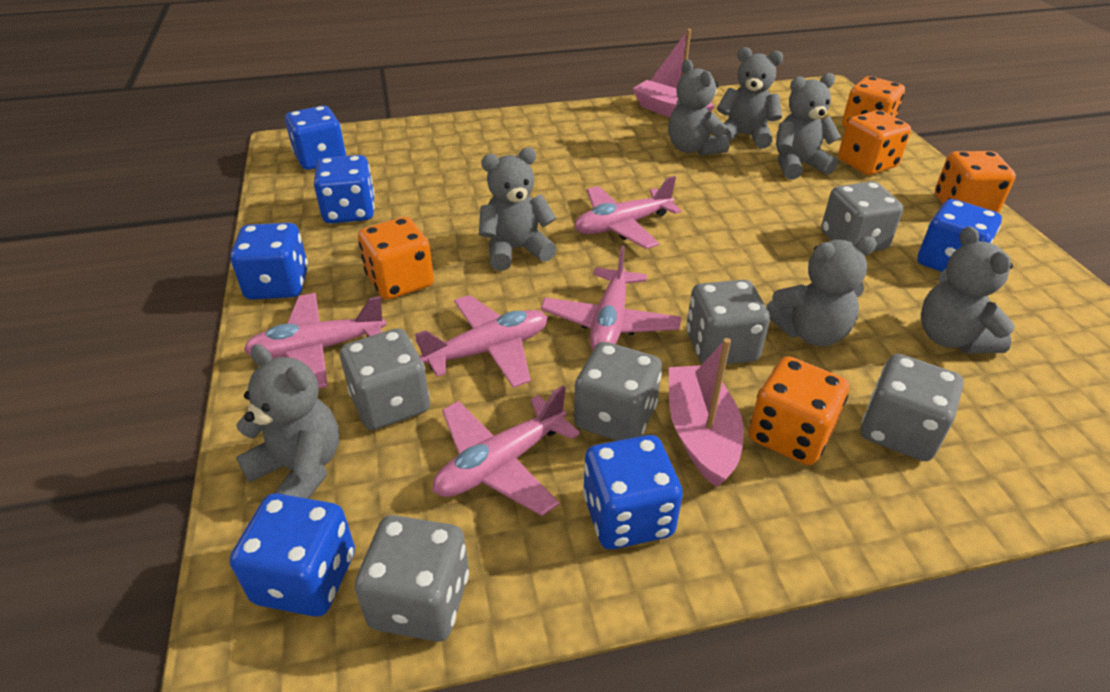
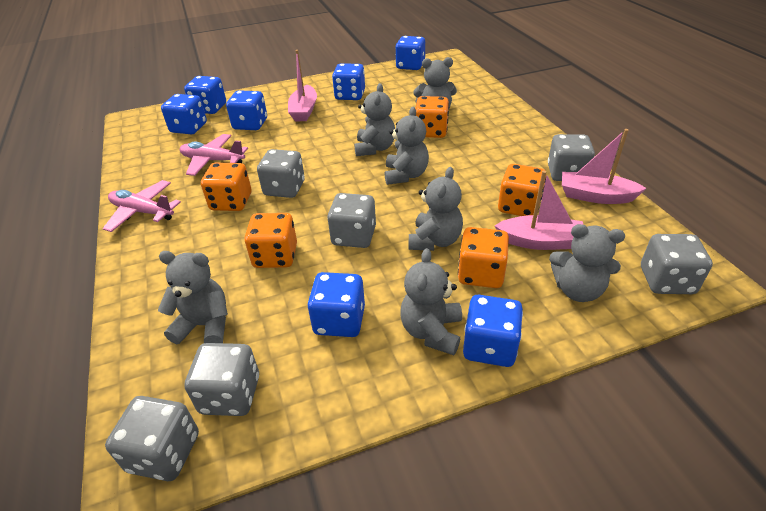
blue dice: 6 -> 7
pink boat: 2 -> 3
pink plane: 5 -> 2

